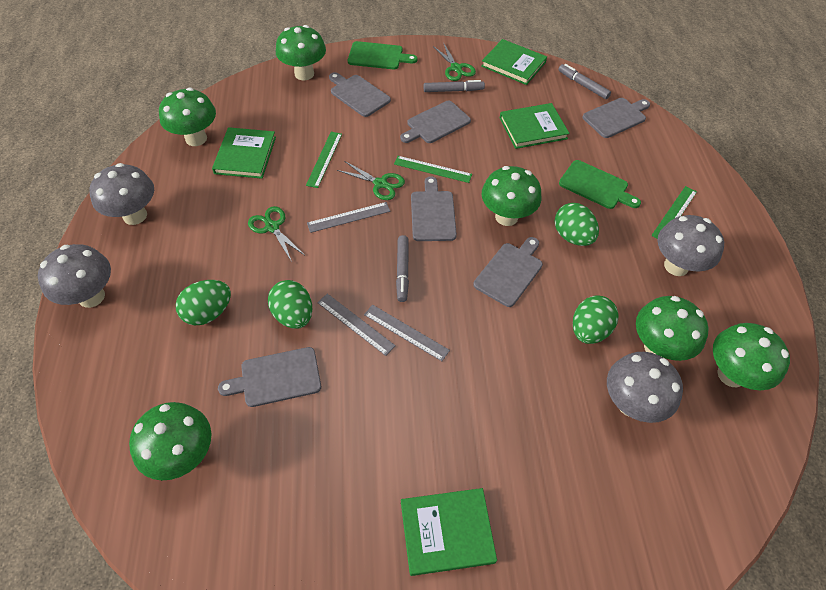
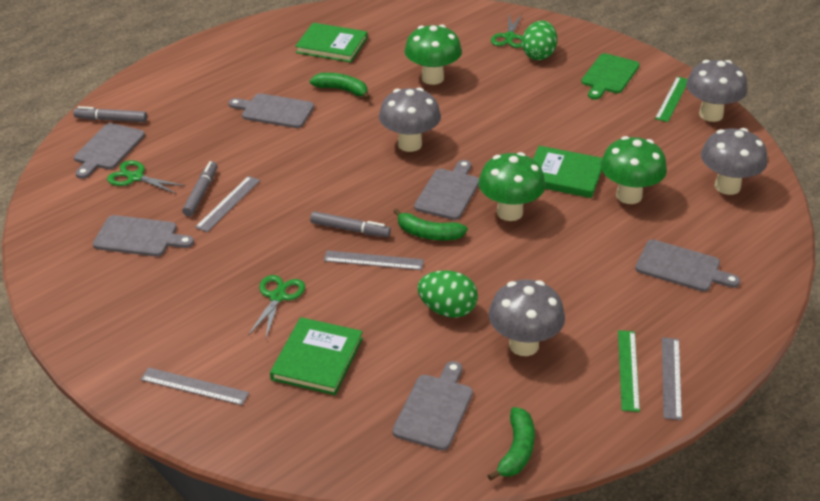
green banana: 0 -> 3
green book: 4 -> 3
green cutting board: 2 -> 1
green egg: 4 -> 2
green mushroom: 6 -> 3
green ruler: 3 -> 2
grey ruler: 3 -> 4

